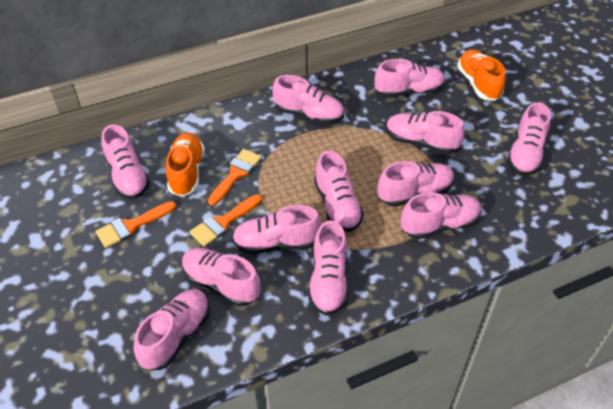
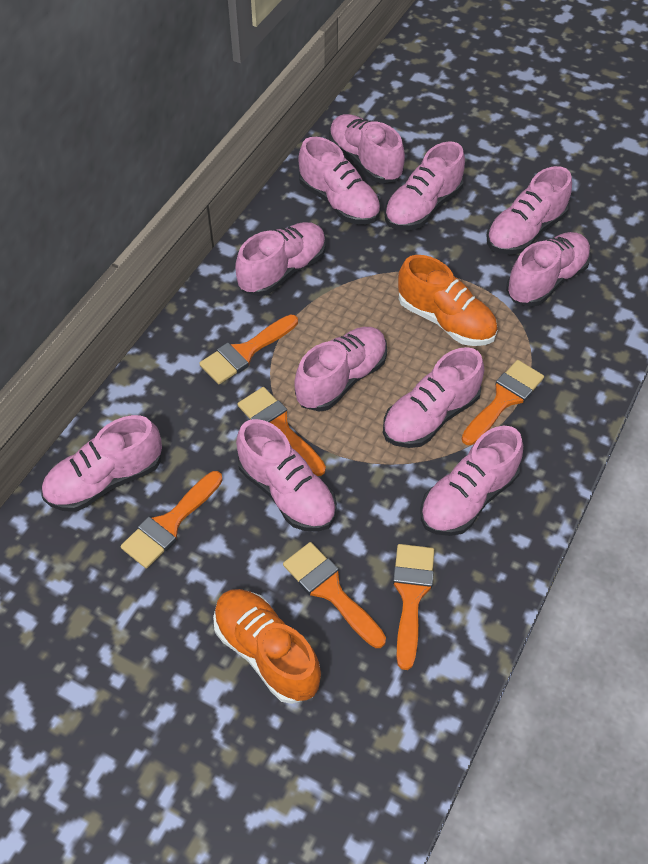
orange brush: 3 -> 6
pink shoe: 12 -> 11

